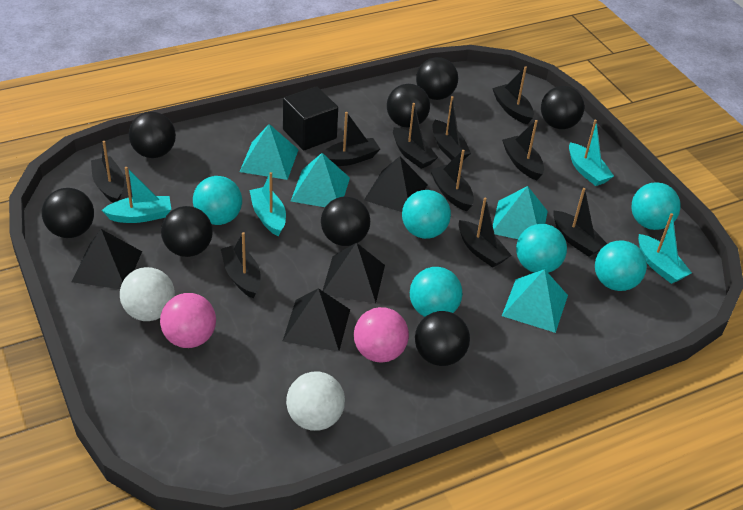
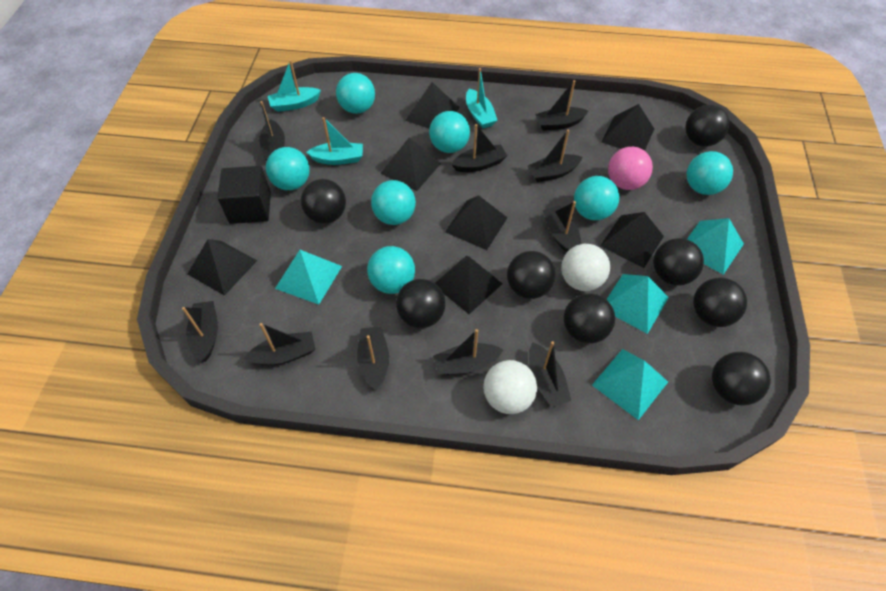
black pyramid: 4 -> 7
pink ball: 2 -> 1
turquoise ball: 6 -> 7
turquoise boat: 4 -> 3

